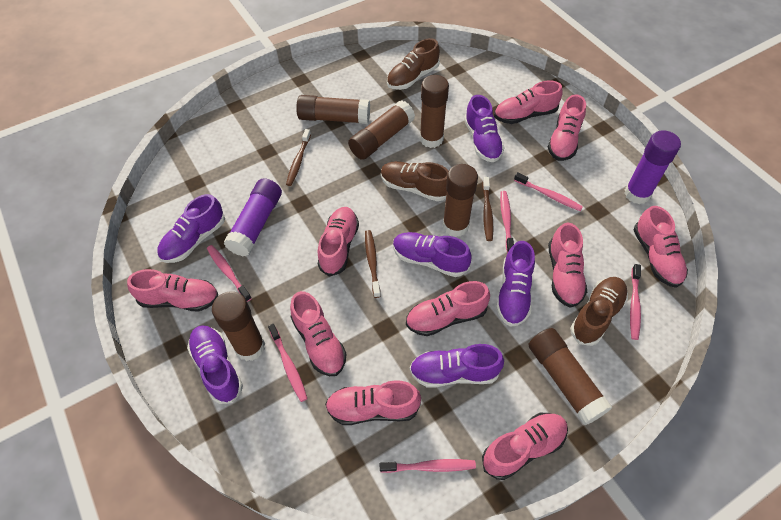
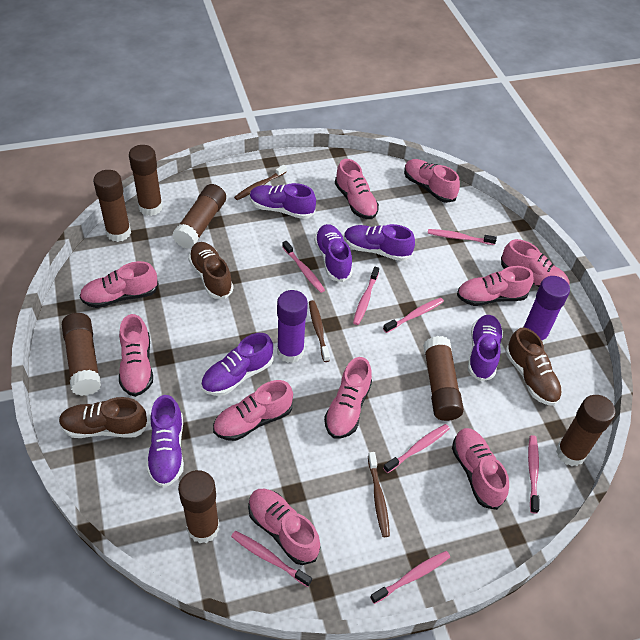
brown glue stick: 6 -> 7
pink toothbrush: 6 -> 8

